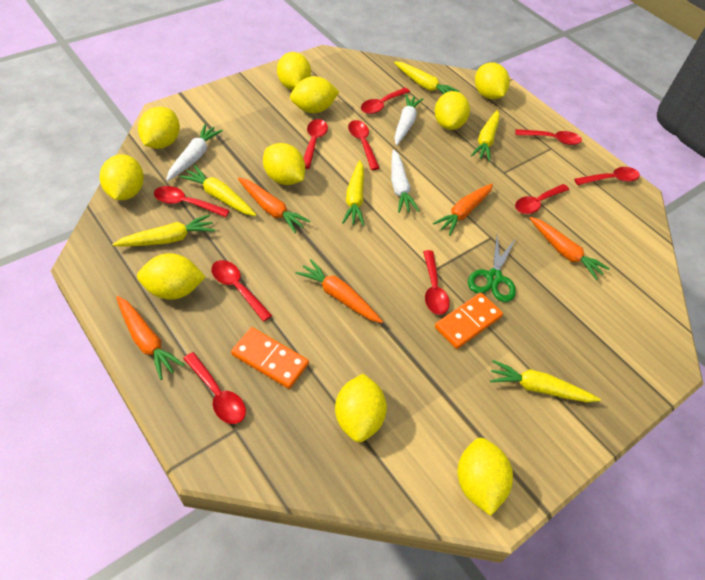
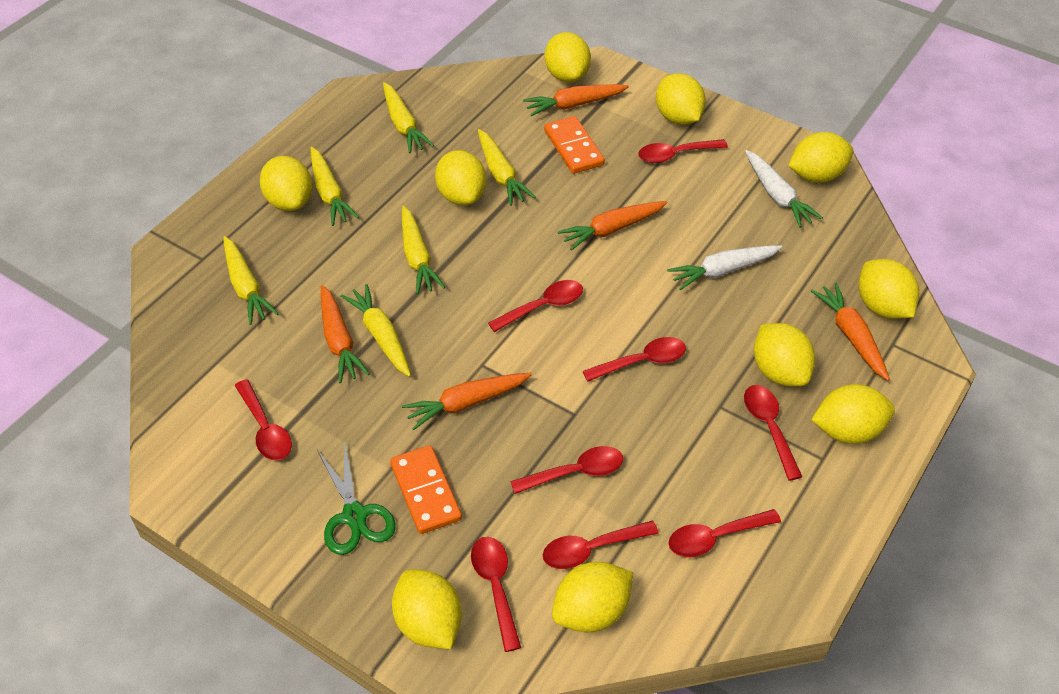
red spoon: 10 -> 9
white carrot: 3 -> 2

